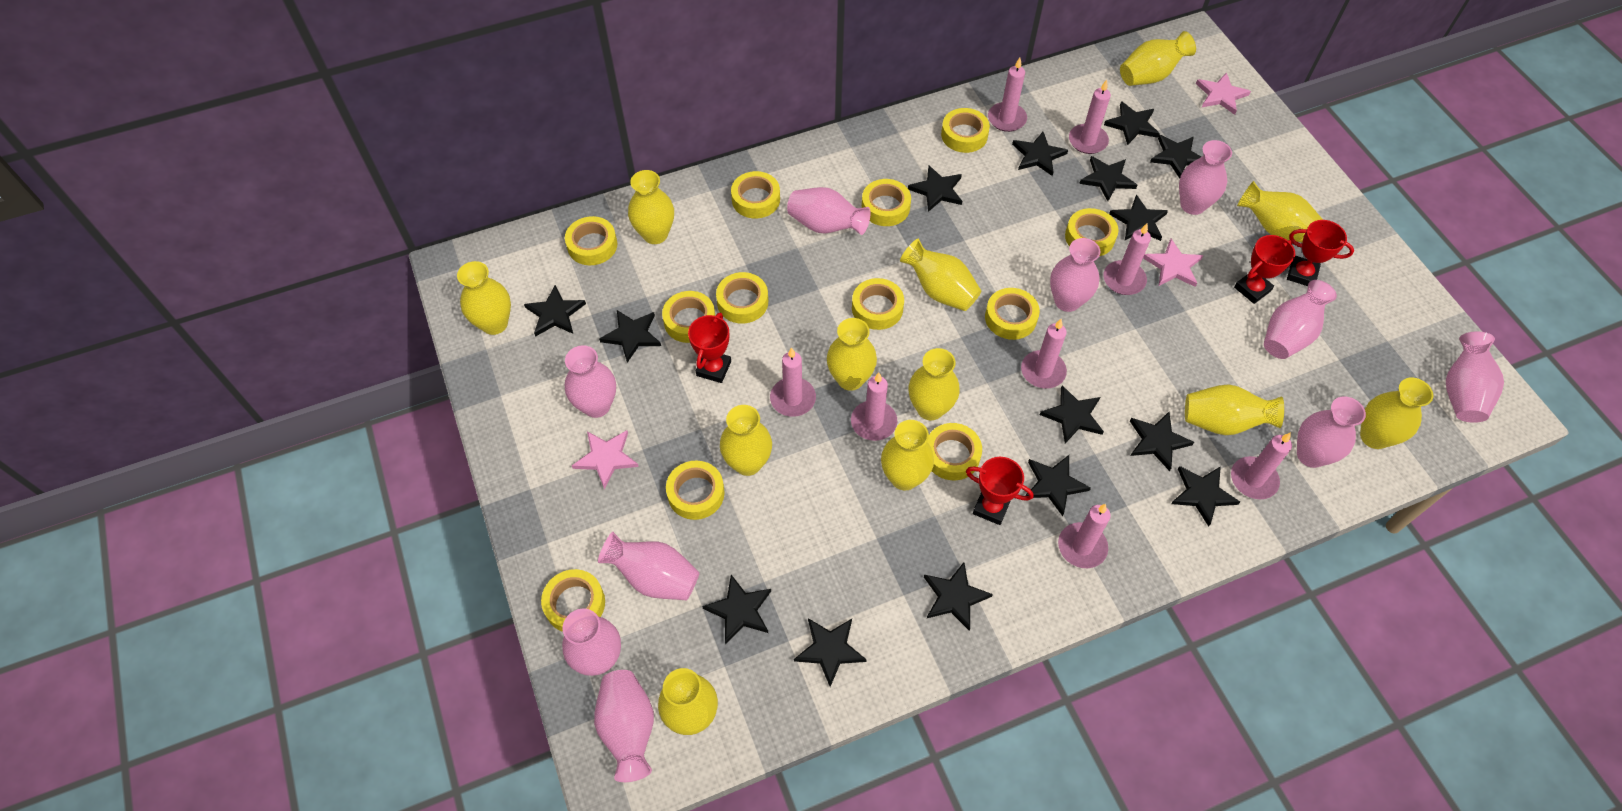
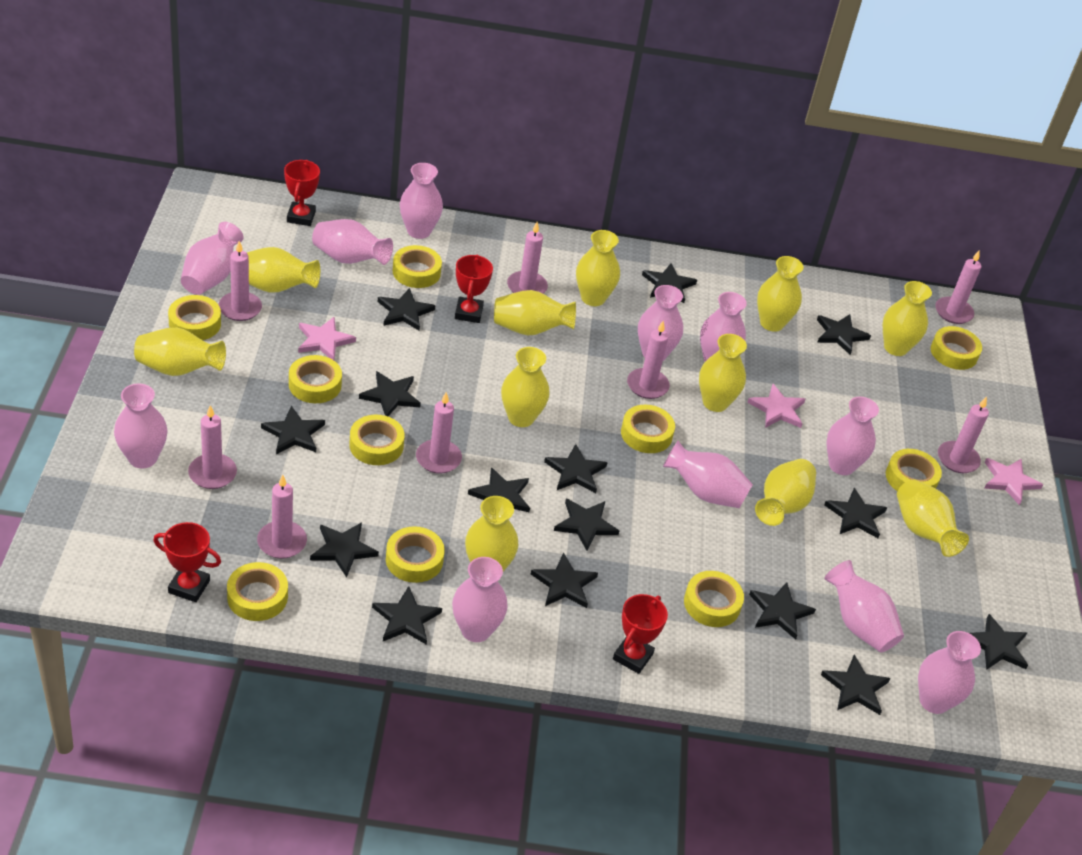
pink vase: 10 -> 11
yellow tape: 12 -> 10
yellow vase: 12 -> 11

